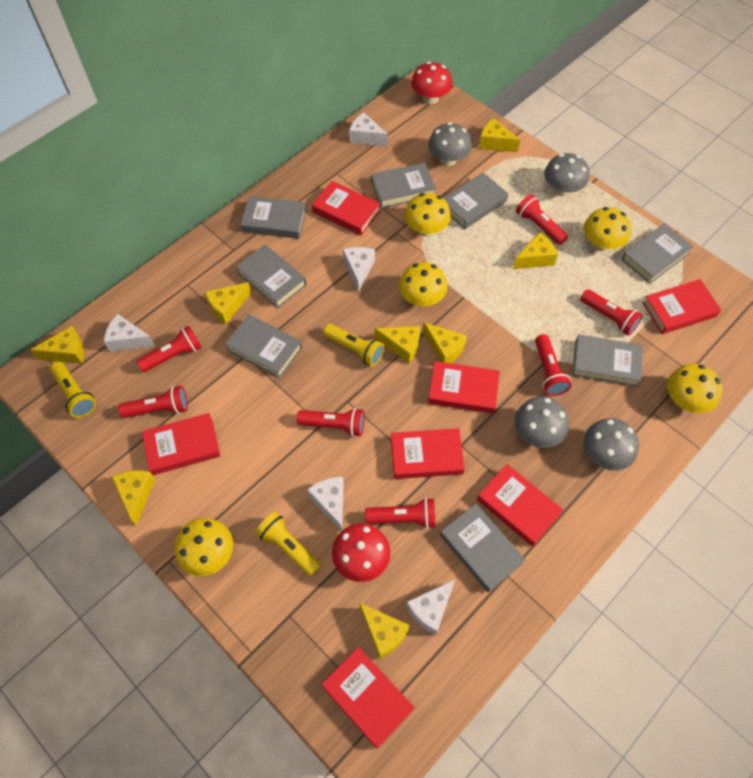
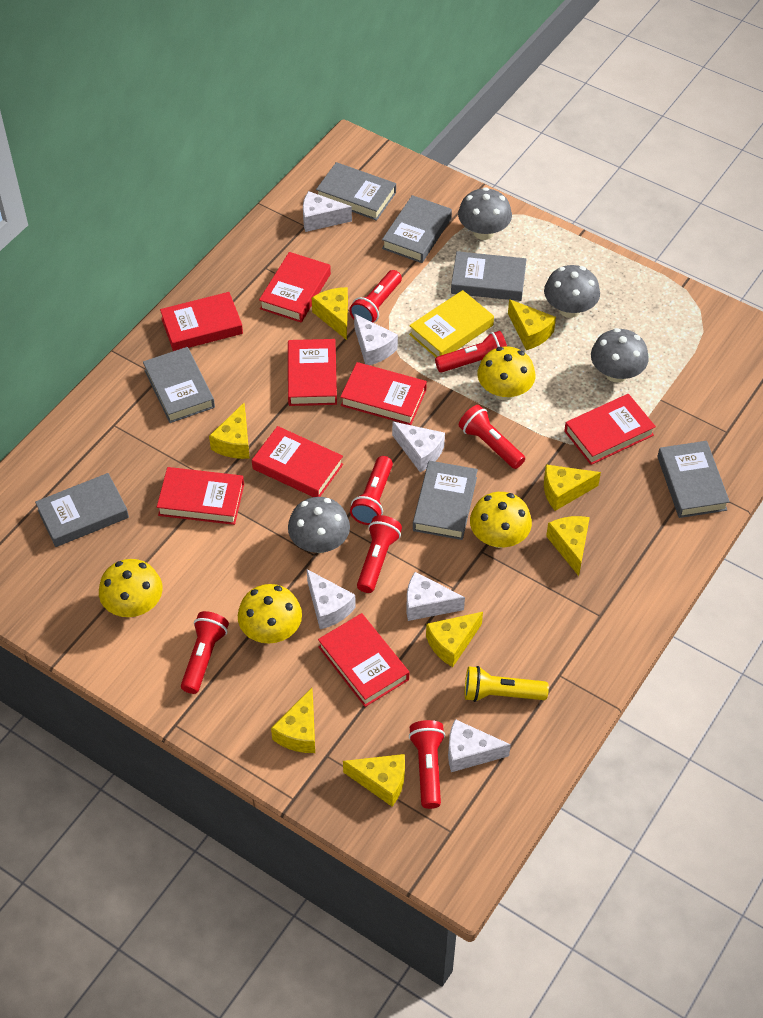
grey book: 8 -> 7
red book: 7 -> 8
red mushroom: 2 -> 0
white cheese: 5 -> 6
yellow book: 0 -> 1
yellow flashlight: 3 -> 1
yellow mushroom: 5 -> 4

